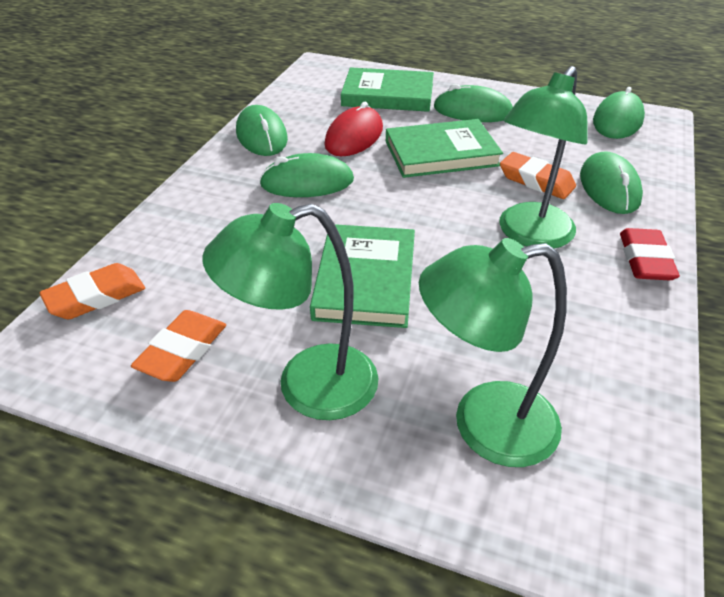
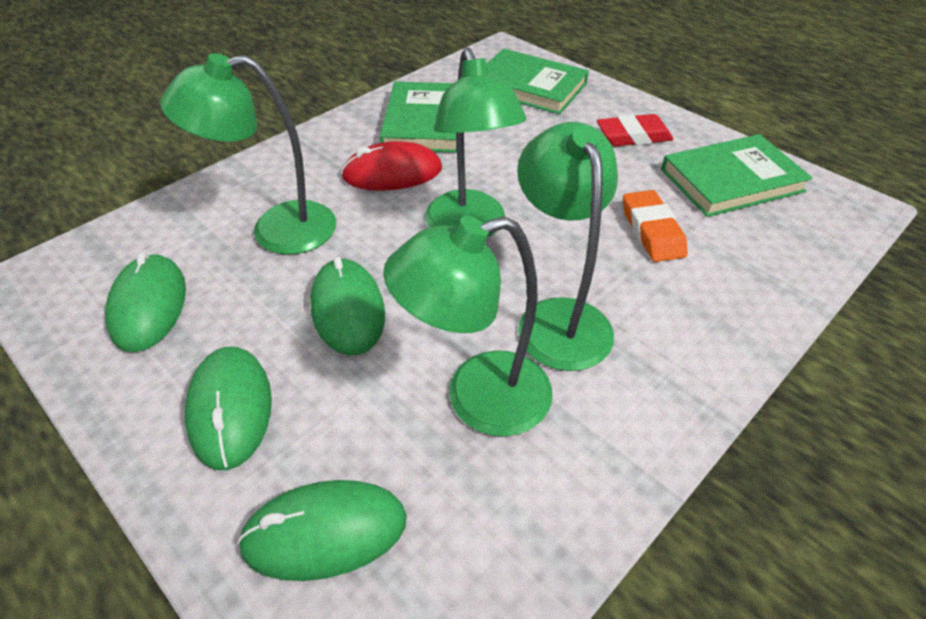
green lamp: 3 -> 4
green mouse: 5 -> 4
orange eraser: 3 -> 1

